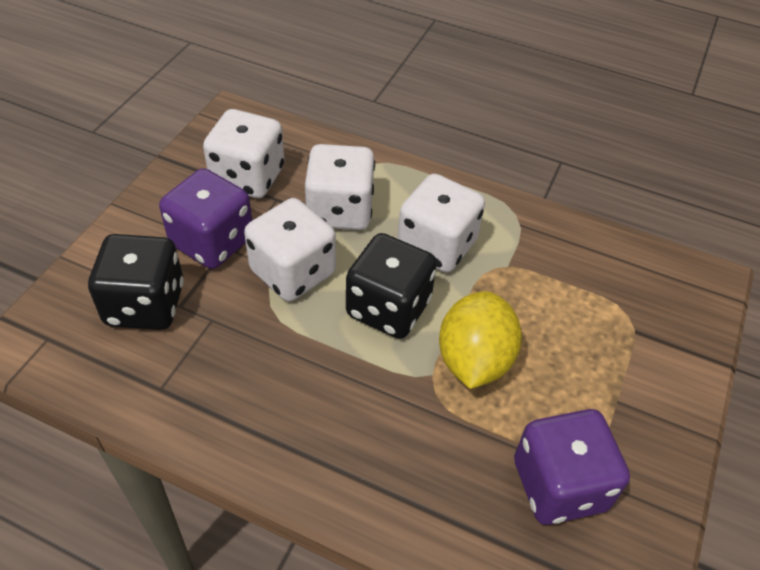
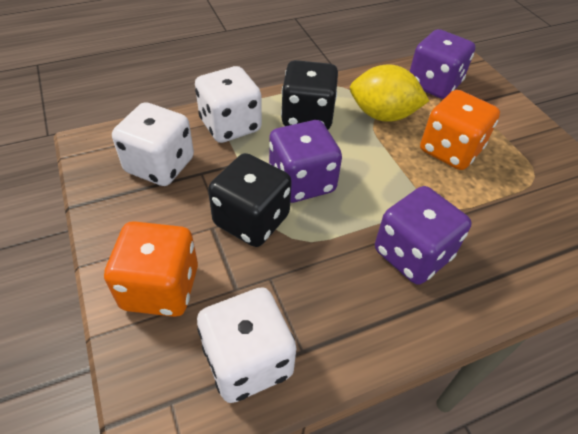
orange dice: 0 -> 2
purple dice: 2 -> 3
white dice: 4 -> 3

